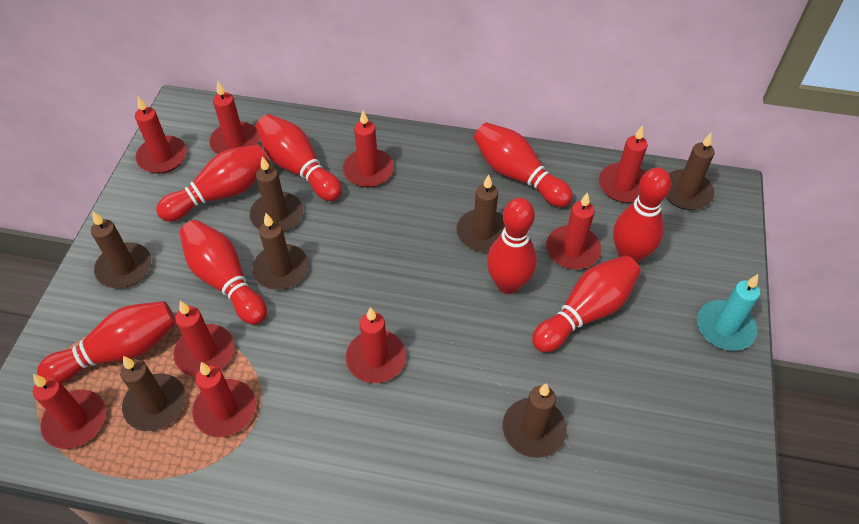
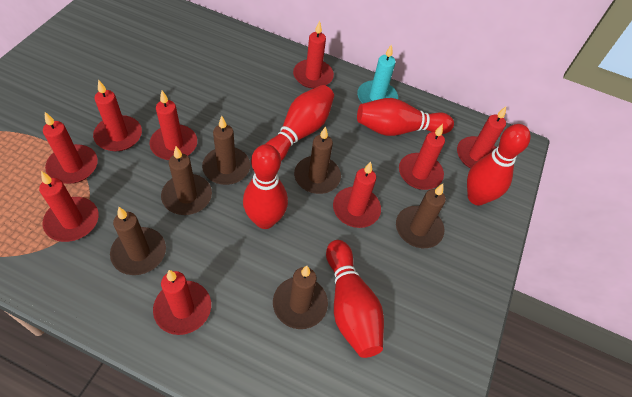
brown candle: 7 -> 6
red bowling pin: 8 -> 5

